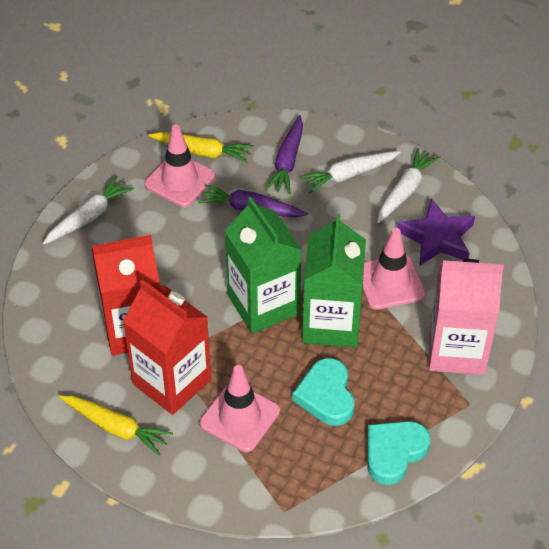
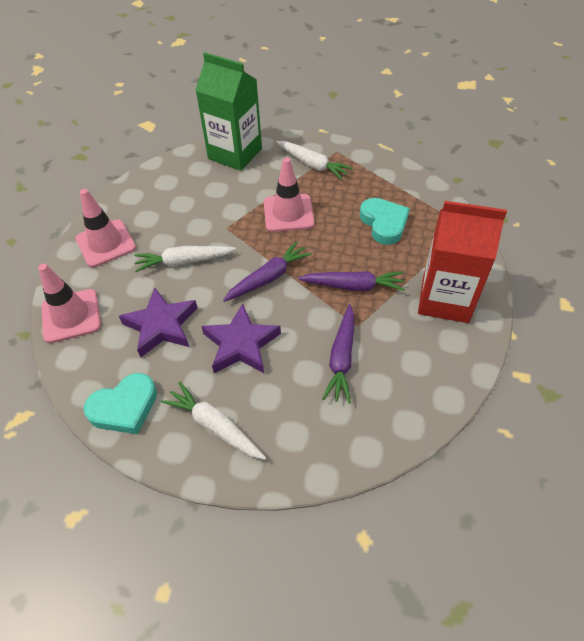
green carton: 2 -> 1
pink carton: 1 -> 0
purple carrot: 2 -> 3
purple star: 1 -> 2
red carton: 2 -> 1
yellow carrot: 2 -> 0

